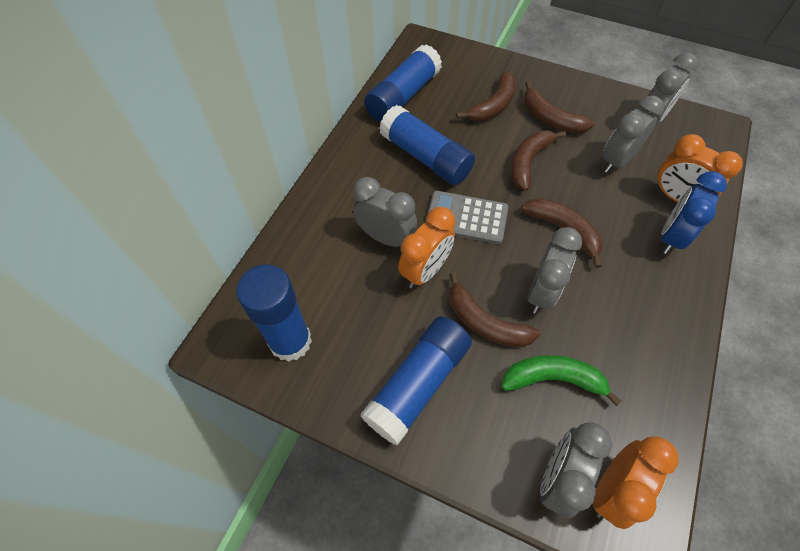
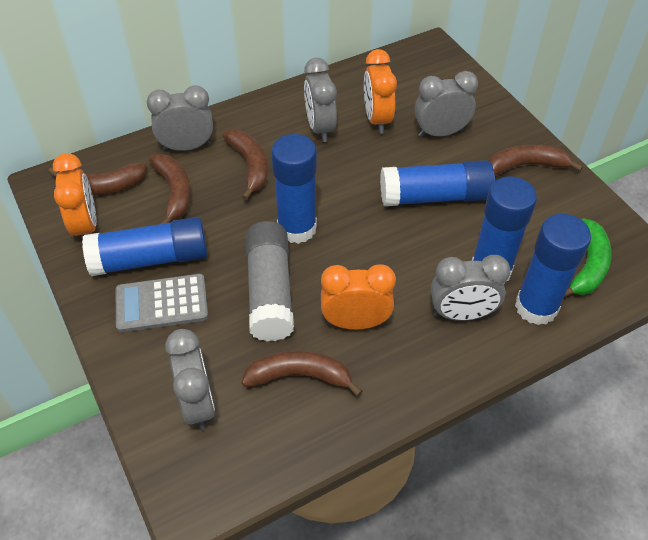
blue clock: 1 -> 0
blue glue stick: 4 -> 5
grey glue stick: 0 -> 1

